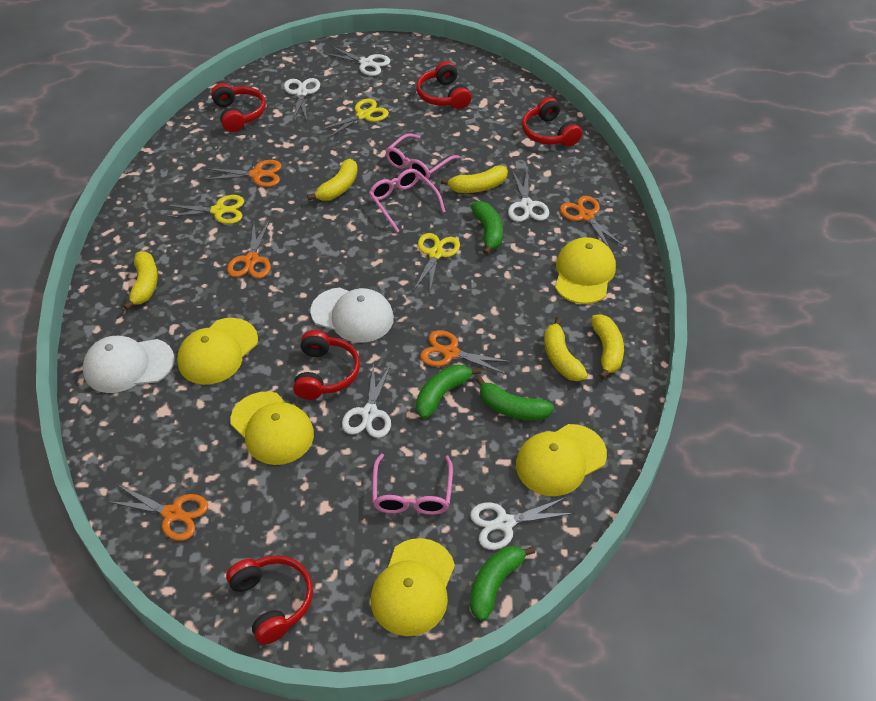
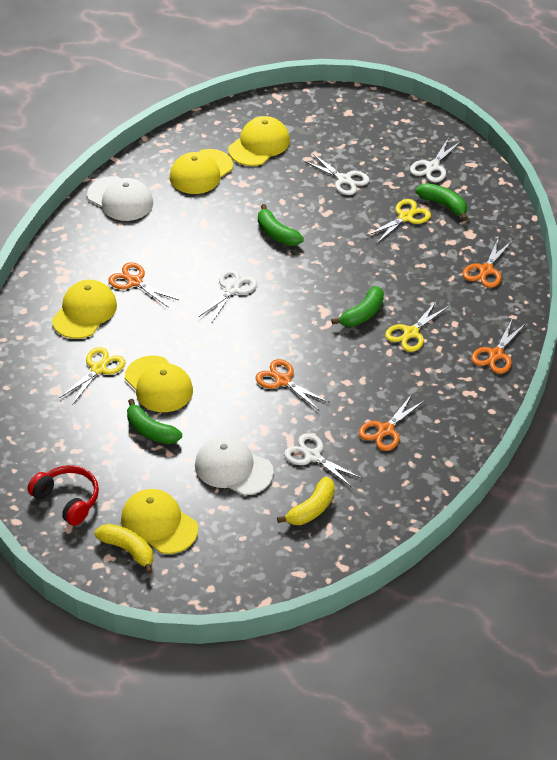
pink glasses: 3 -> 0
red headphones: 5 -> 1
white scissors: 5 -> 4
yellow banana: 5 -> 2

